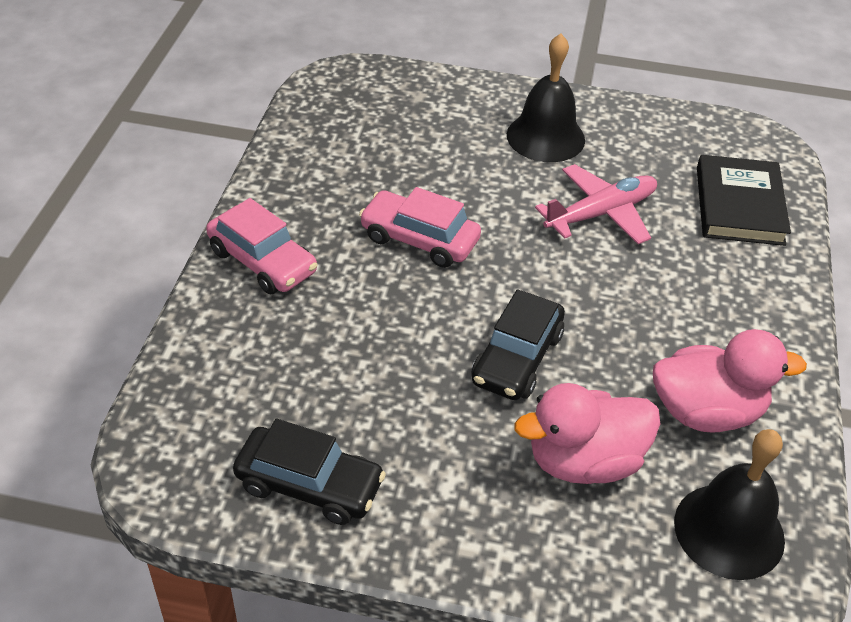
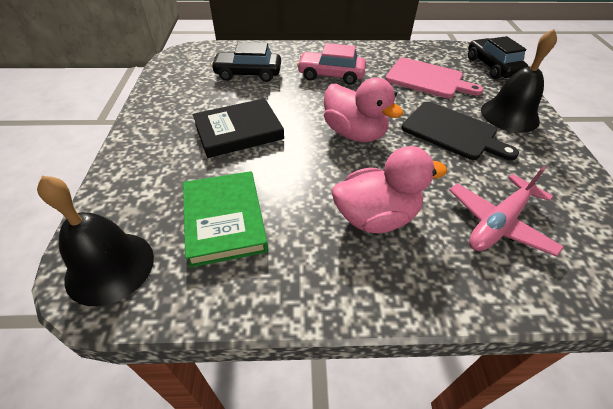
black cutting board: 0 -> 1
green book: 0 -> 1
pink car: 2 -> 1
pink cutting board: 0 -> 1

